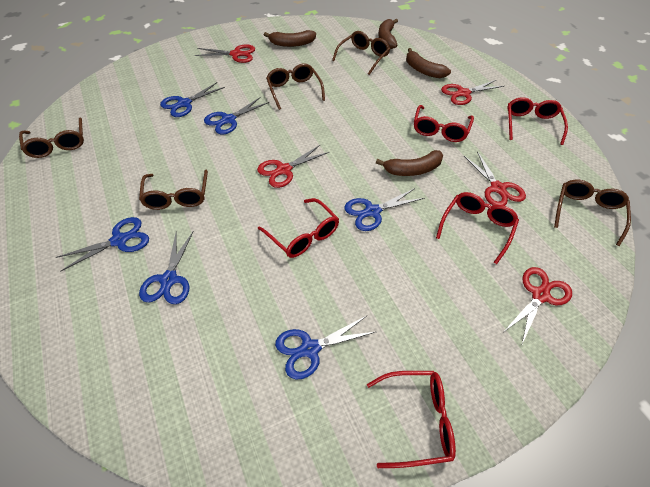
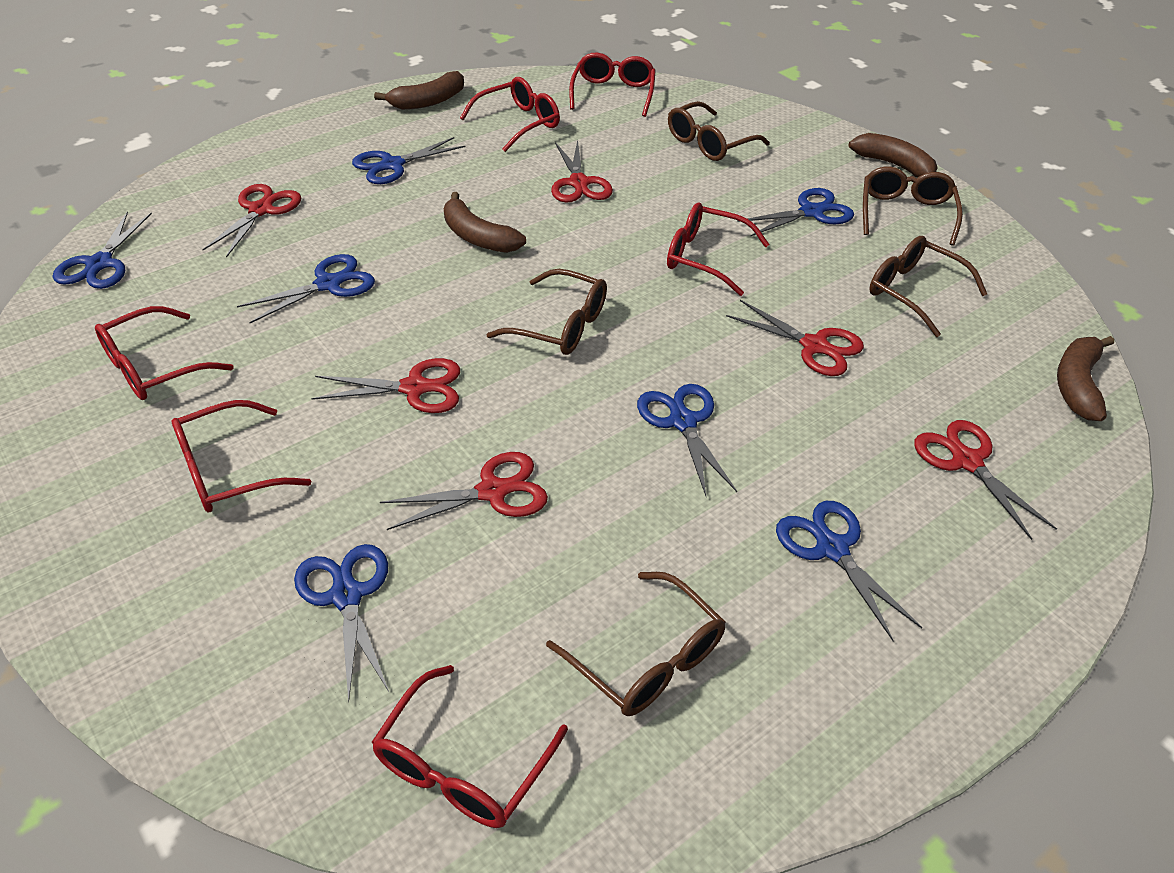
blue scissors: 6 -> 7
red glasses: 5 -> 6
red scissors: 5 -> 6

